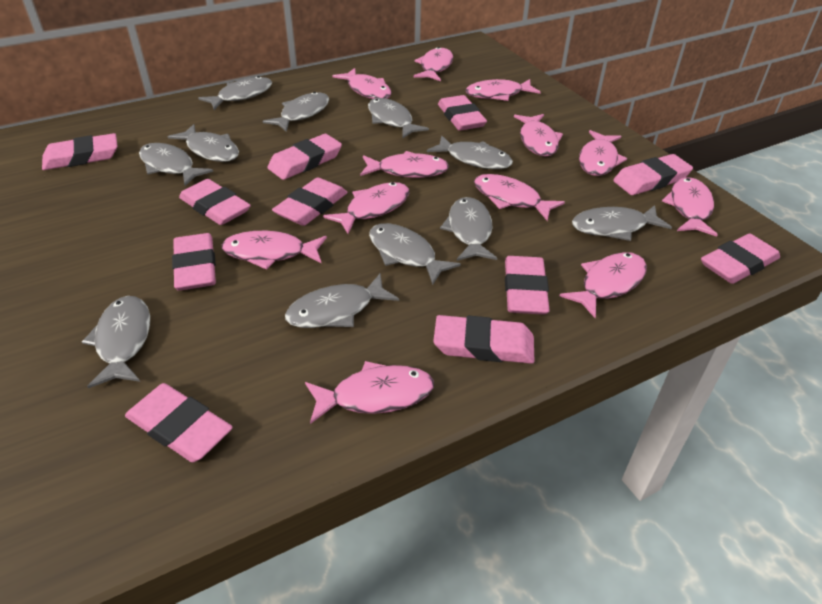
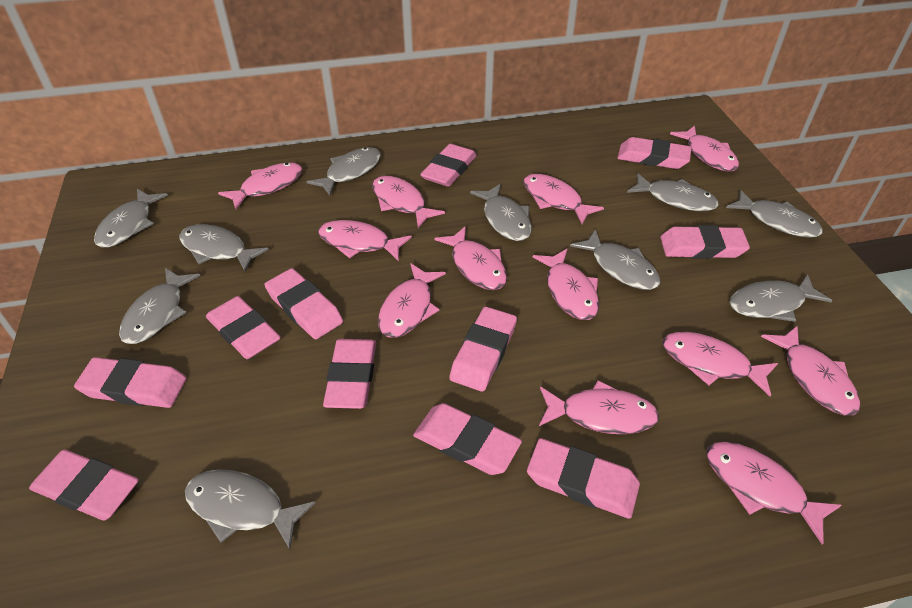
grey fish: 11 -> 10

